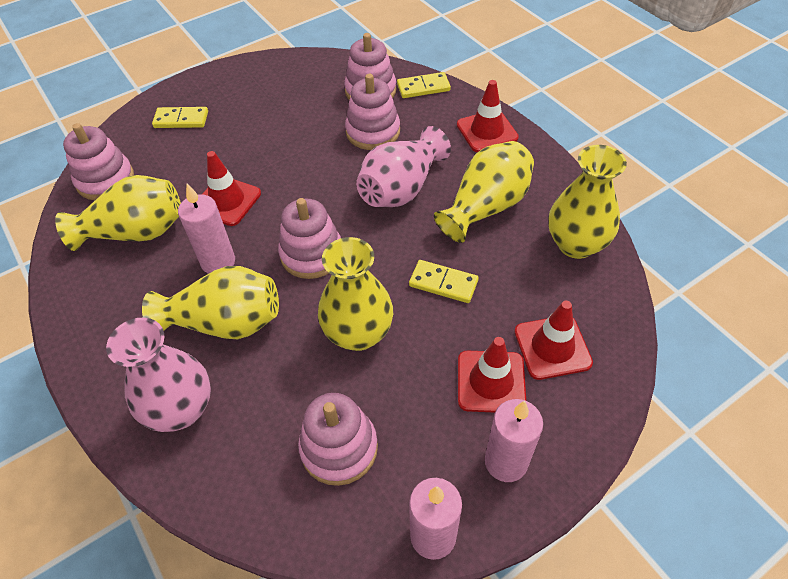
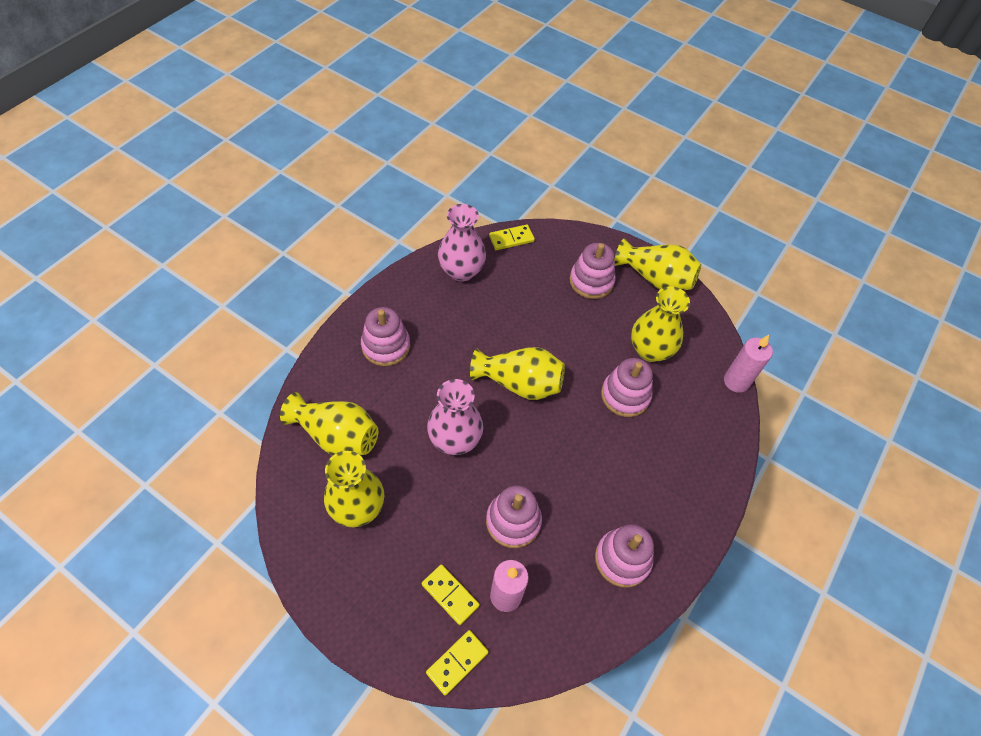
pink candle: 3 -> 2
red traffic cone: 4 -> 0

